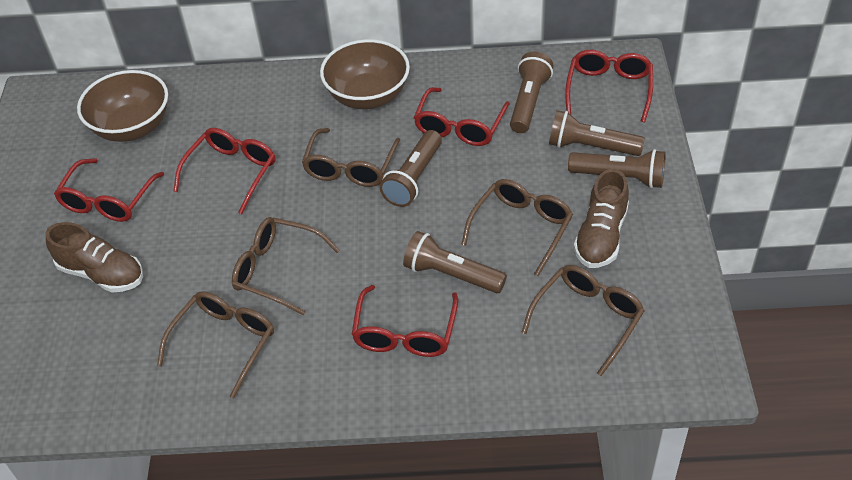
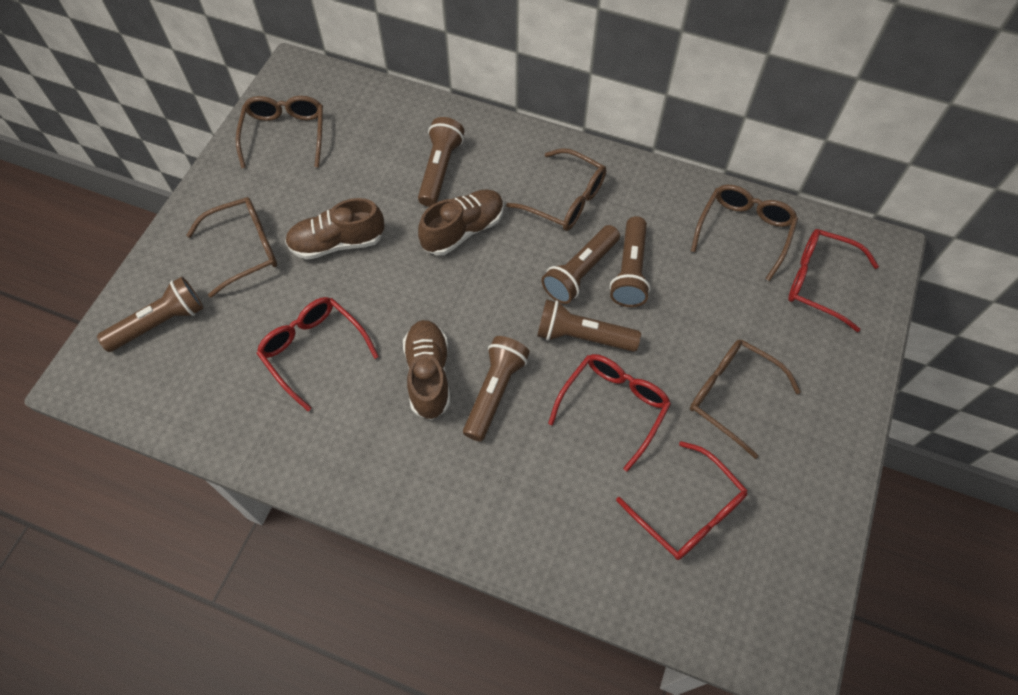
brown bowl: 2 -> 0
brown flashlight: 5 -> 6
brown shoe: 2 -> 3
red glasses: 5 -> 4

